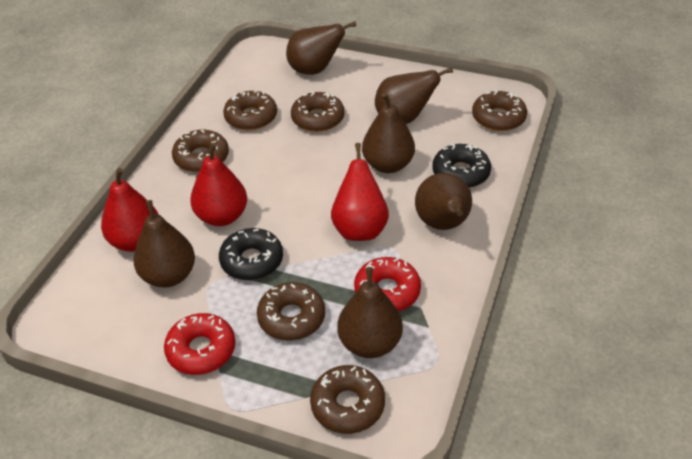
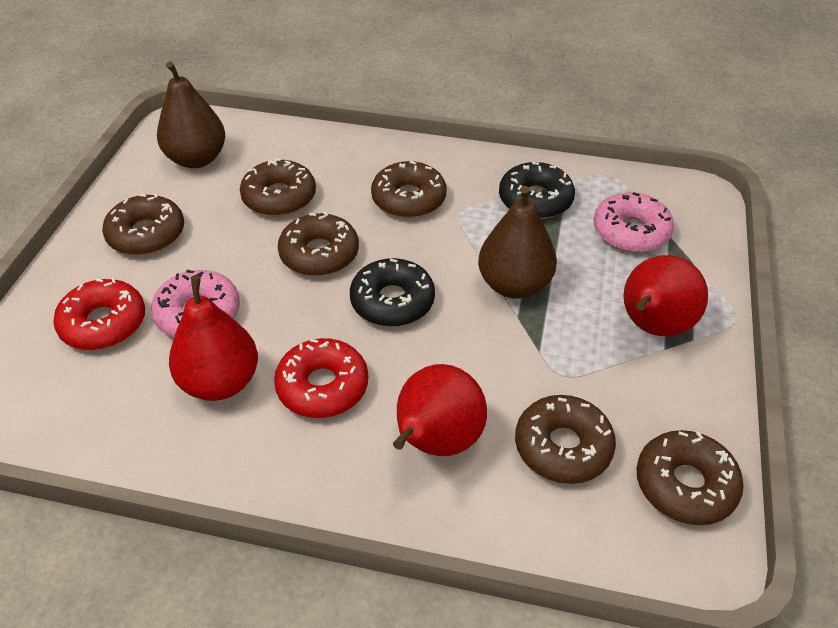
brown pear: 6 -> 2
pink donut: 0 -> 2

